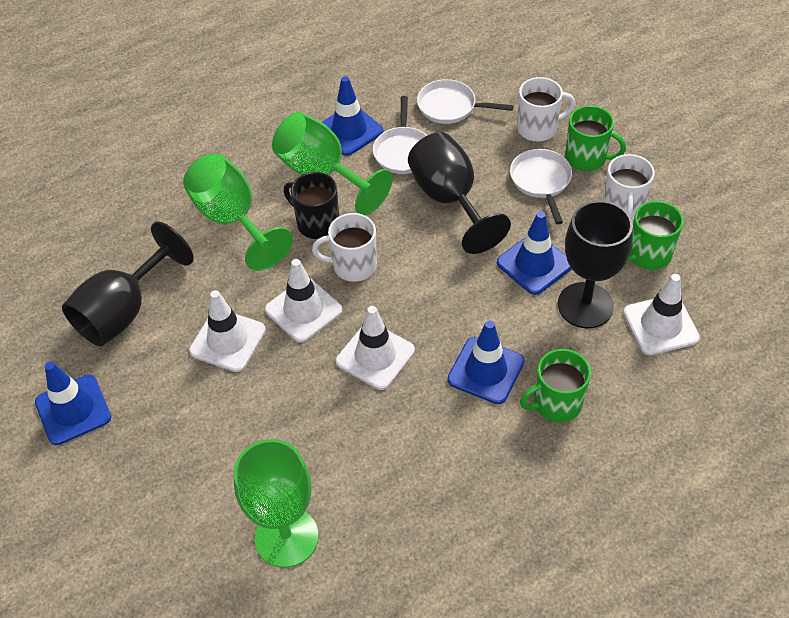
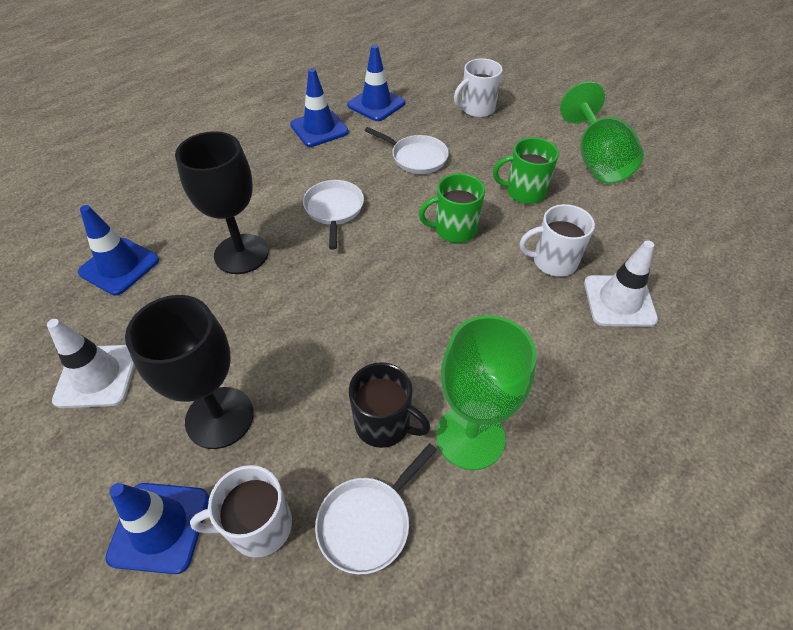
black goblet: 3 -> 2
green goblet: 3 -> 2
green mug: 3 -> 2
white traffic cone: 4 -> 2

